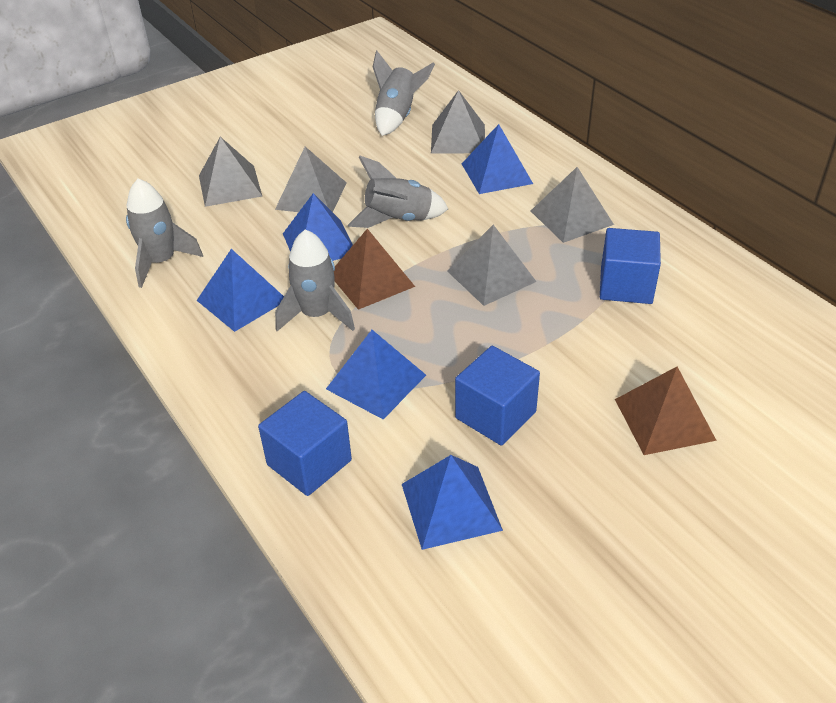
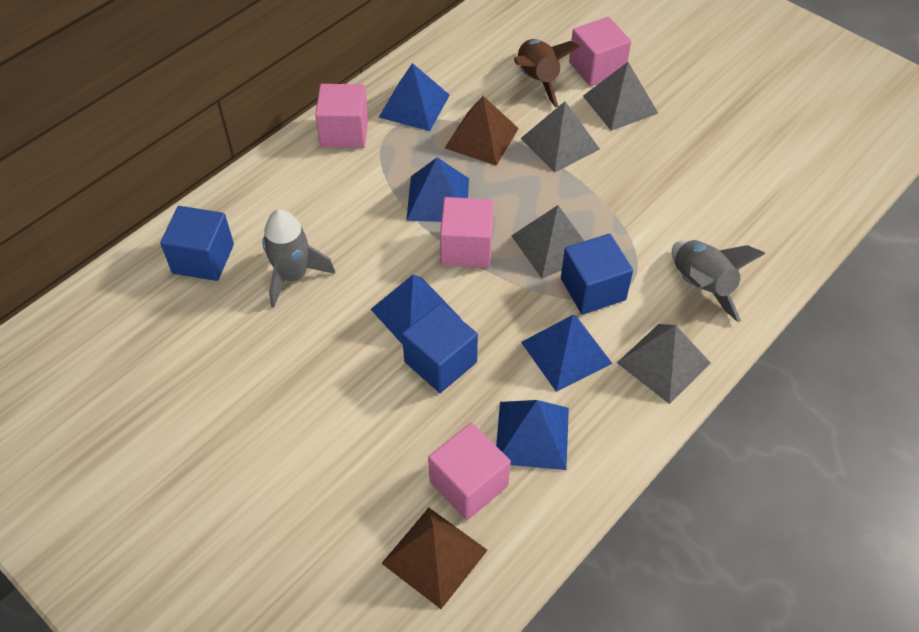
brown rocket: 0 -> 1
grey pyramid: 5 -> 4
grey rocket: 4 -> 2
pink cube: 0 -> 4

